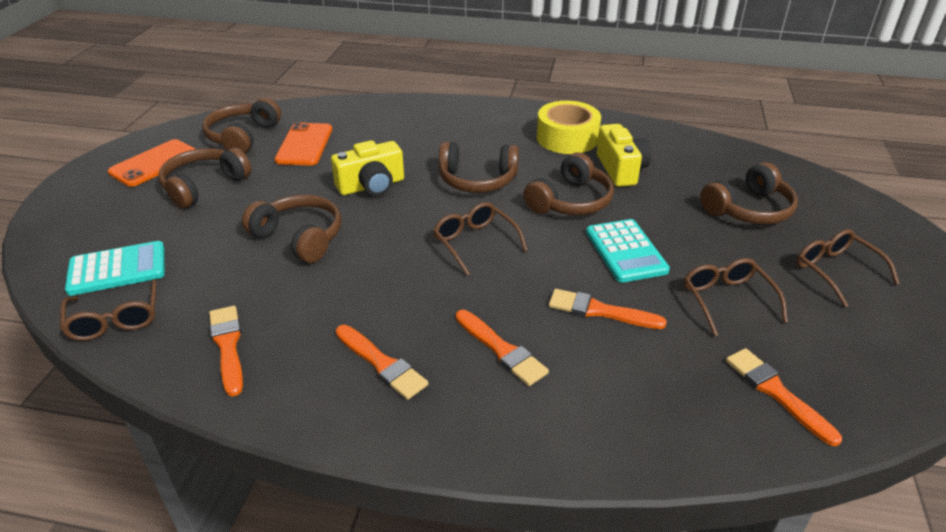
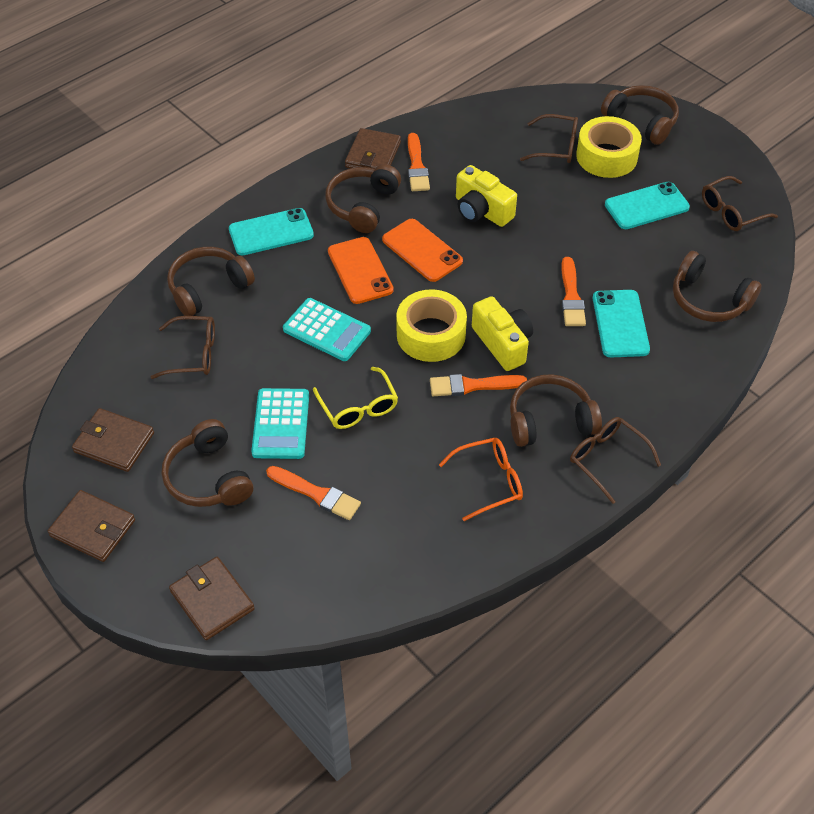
brown wallet: 0 -> 4
orange brush: 5 -> 4
orange glasses: 0 -> 1
turquoise phone: 0 -> 3
yellow glasses: 0 -> 1
yellow tape: 1 -> 2

